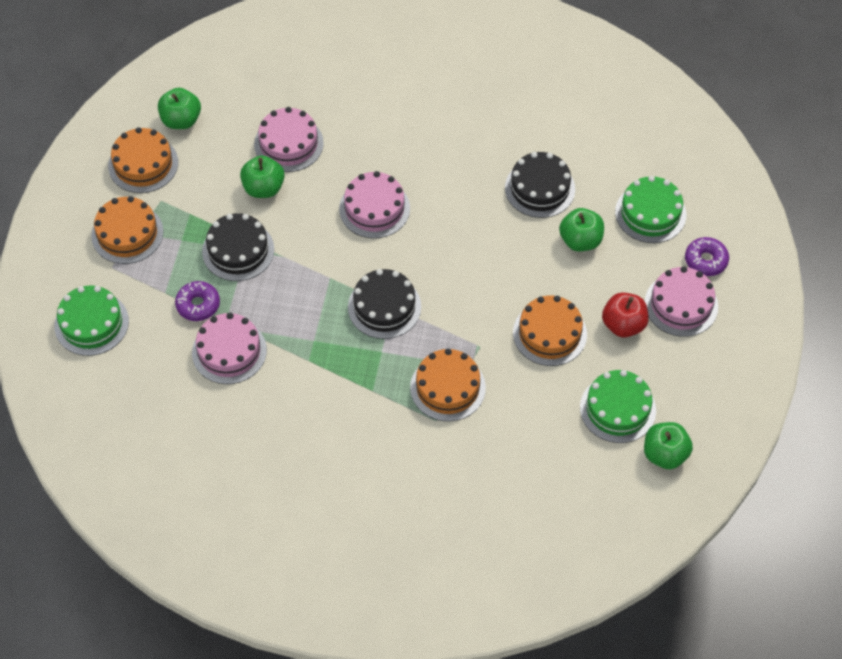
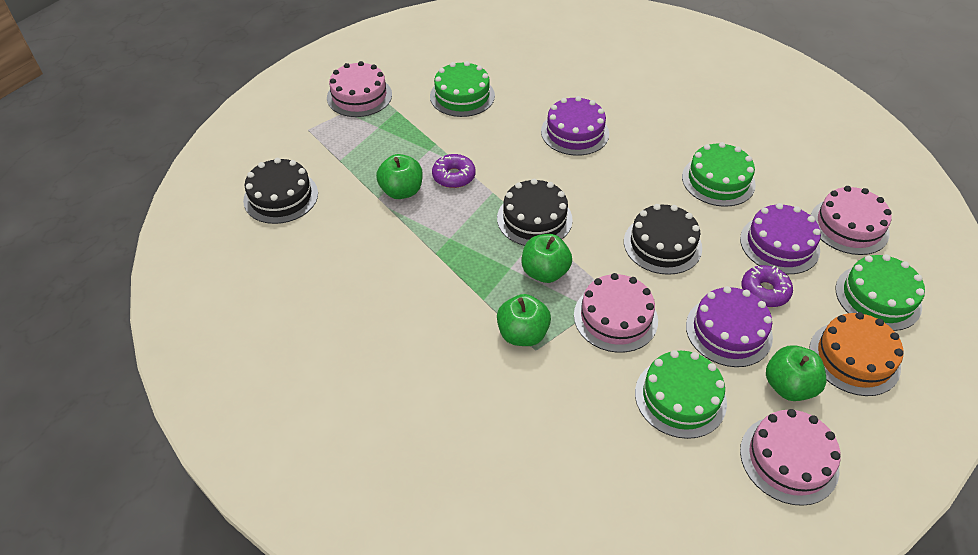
green cake: 3 -> 4
orange cake: 4 -> 1
purple cake: 0 -> 3
red apple: 1 -> 0

